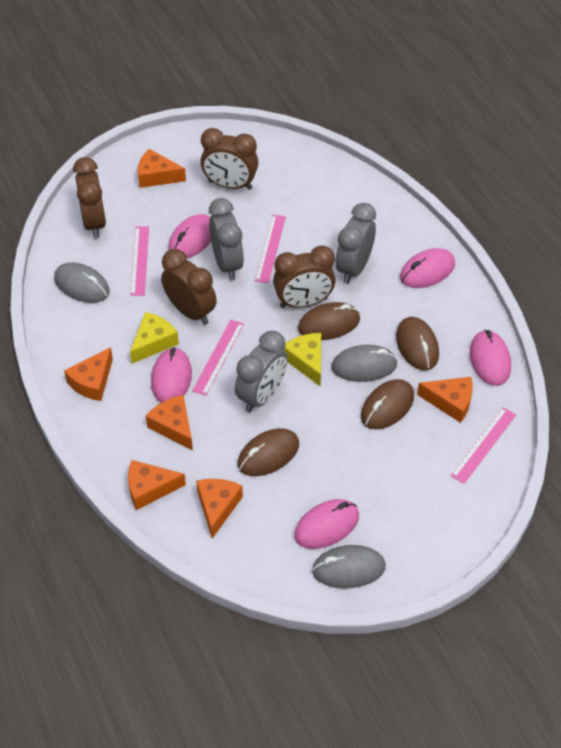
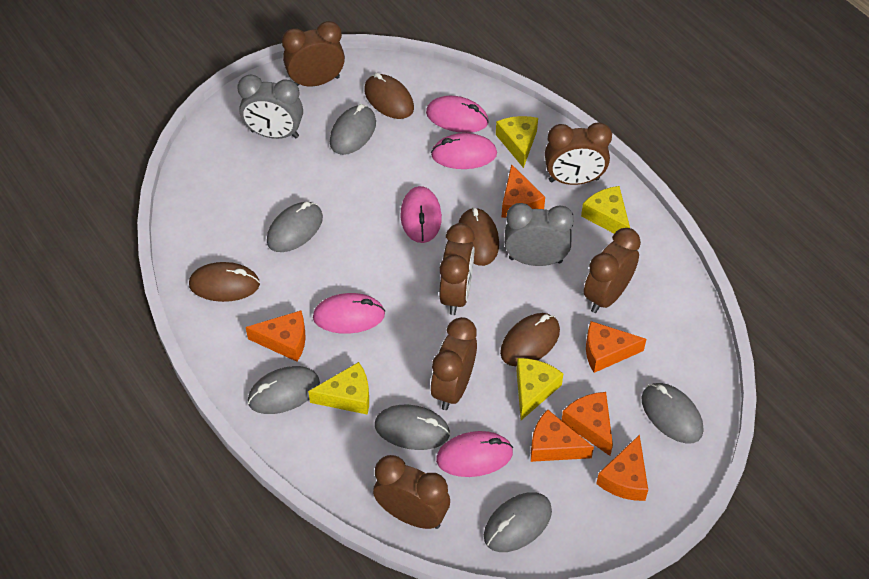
brown clock: 4 -> 6
grey clock: 3 -> 2
grey mouse: 3 -> 6
pink ruler: 4 -> 0
yellow cheese: 2 -> 4

